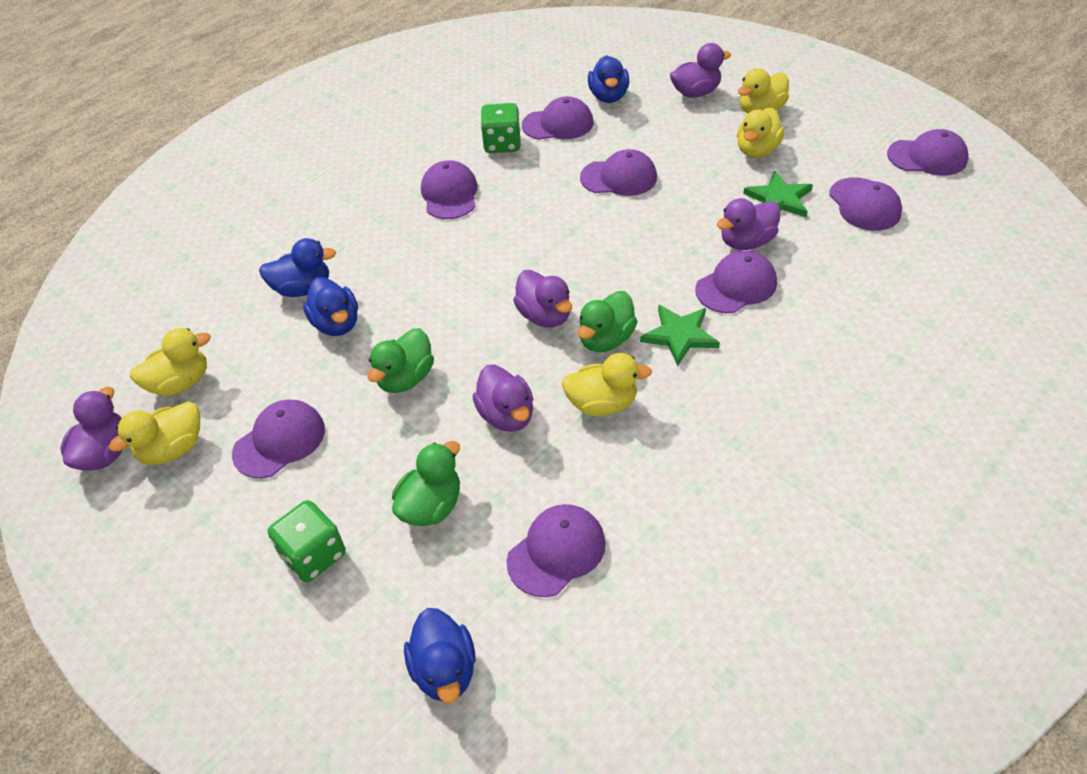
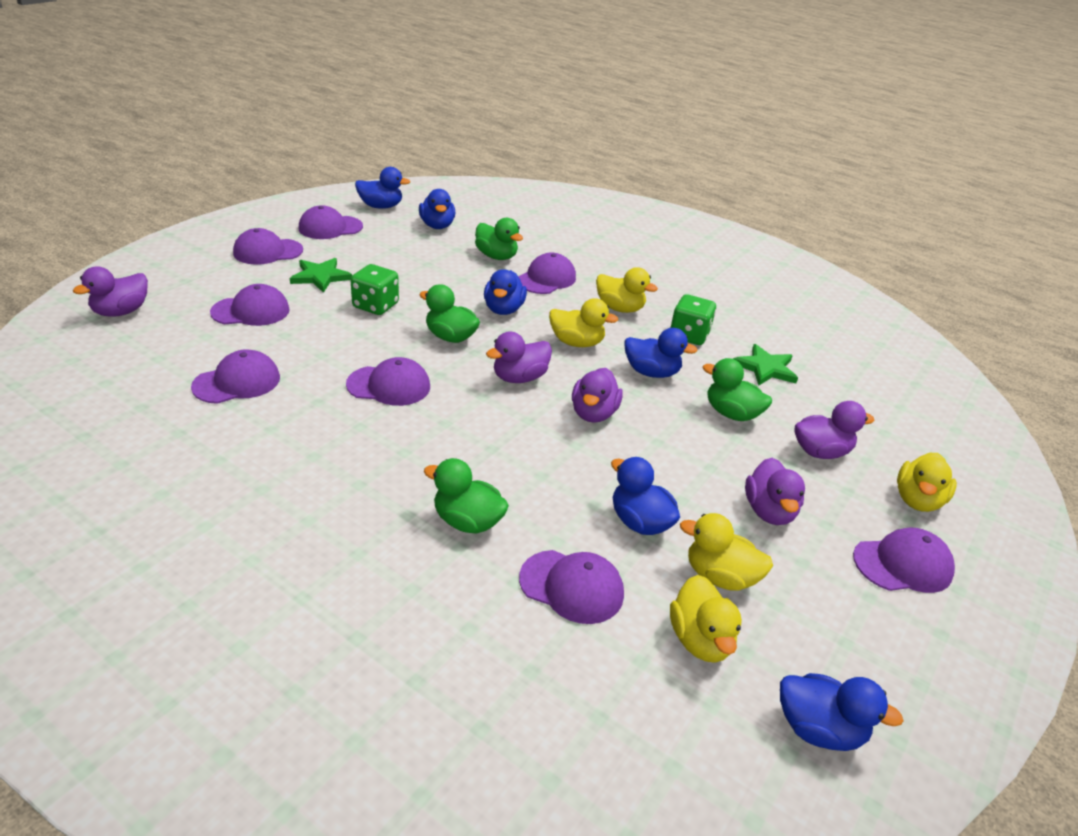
blue duck: 4 -> 6
green duck: 3 -> 4

